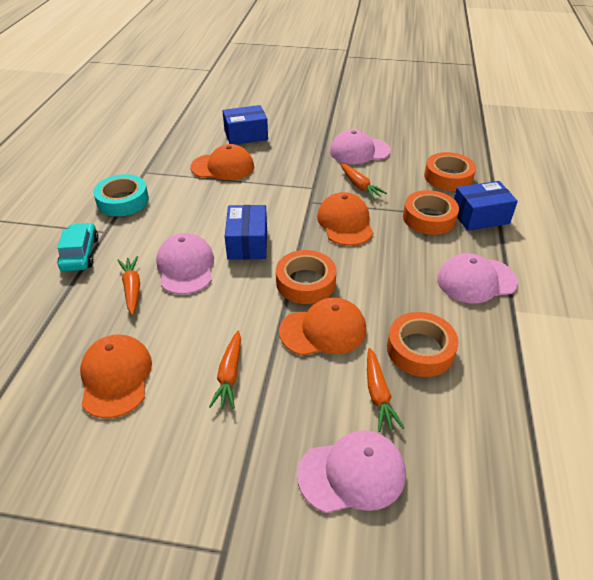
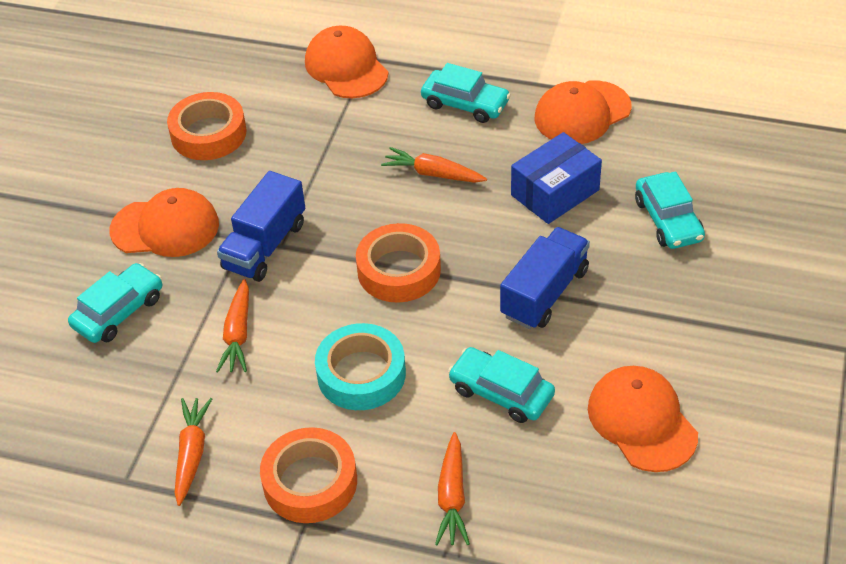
blue box: 3 -> 1
blue truck: 0 -> 2
orange tape: 4 -> 3
pink cap: 4 -> 0
turquoise car: 1 -> 4

